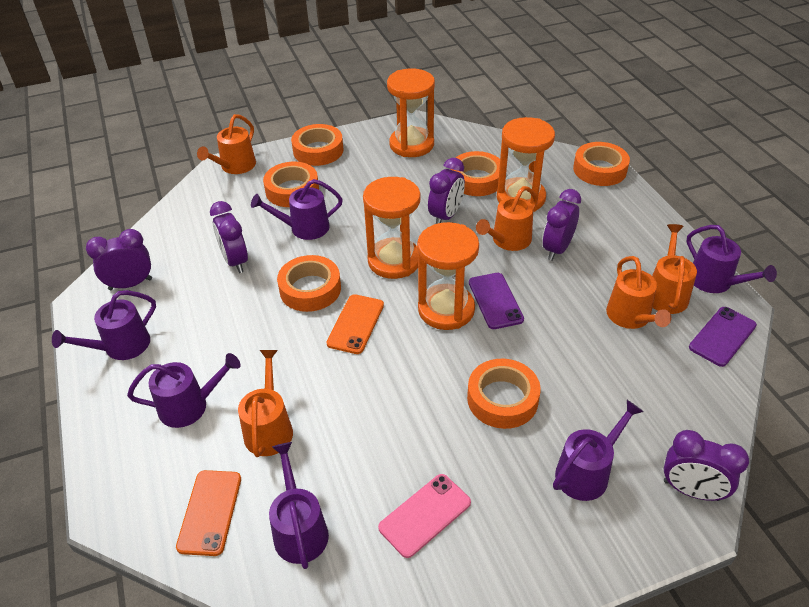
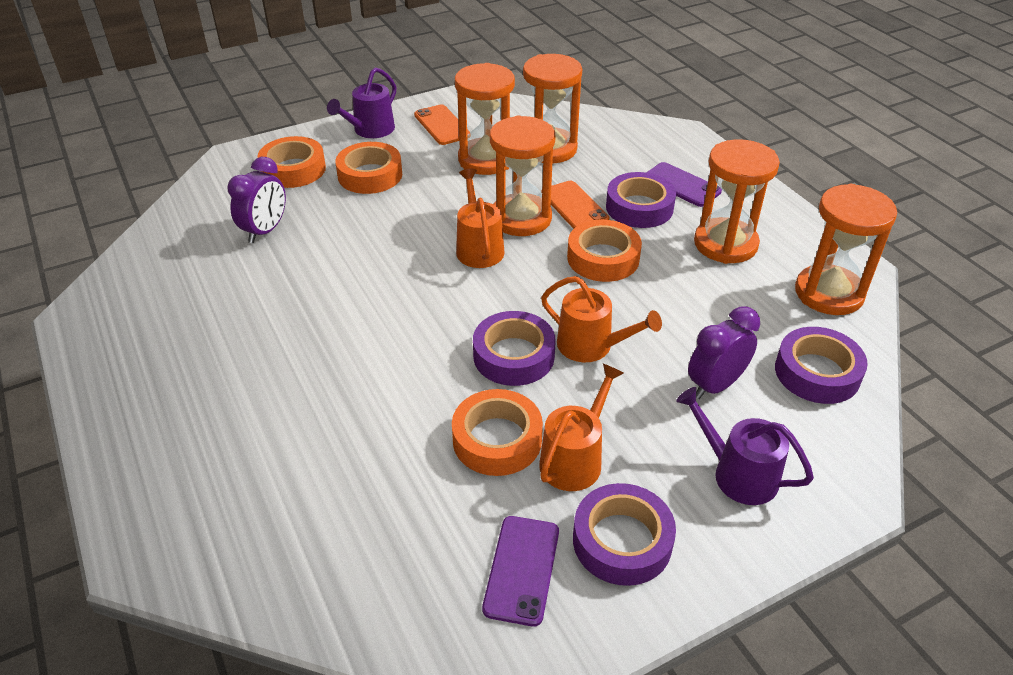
orange hourglass: 4 -> 5
orange tape: 6 -> 4
orange watering can: 5 -> 3
pink phone: 1 -> 0
purple clock: 5 -> 2
purple tape: 0 -> 4
purple watering can: 6 -> 2

